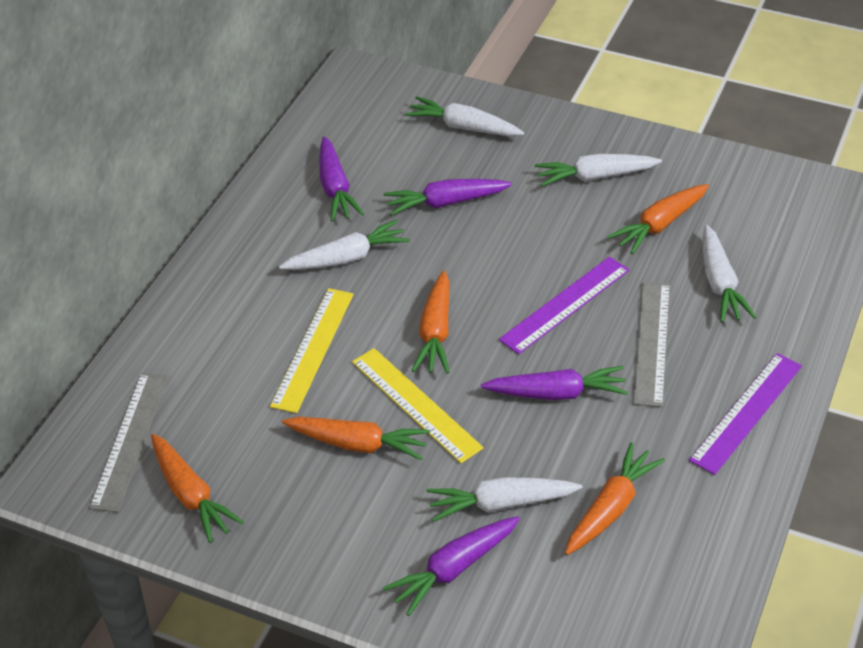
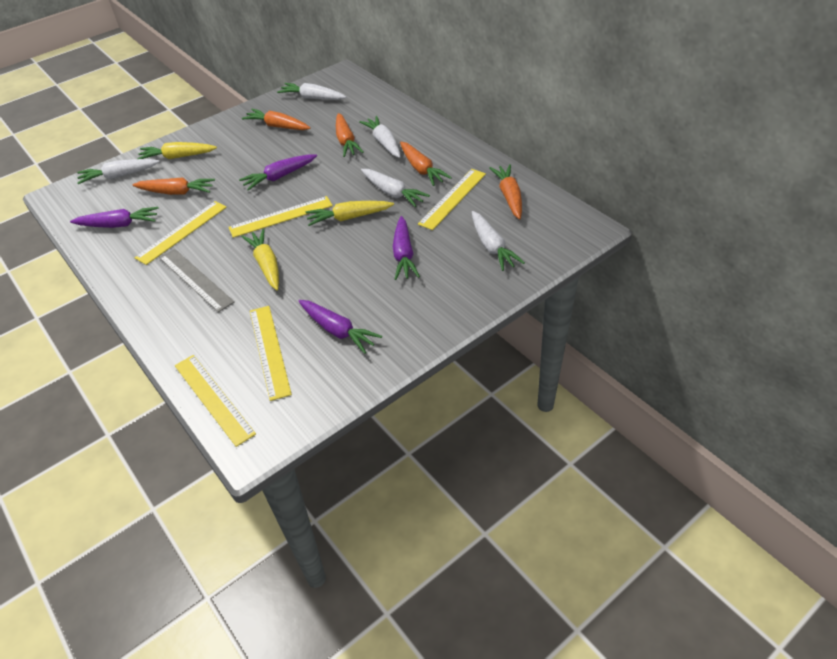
grey ruler: 2 -> 1
purple ruler: 2 -> 0
yellow carrot: 0 -> 3
yellow ruler: 2 -> 5

